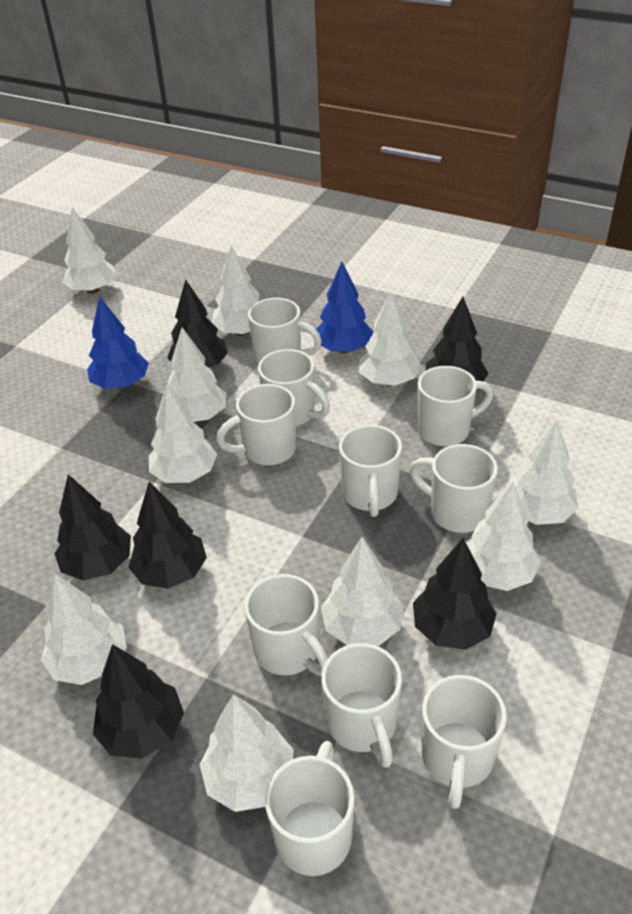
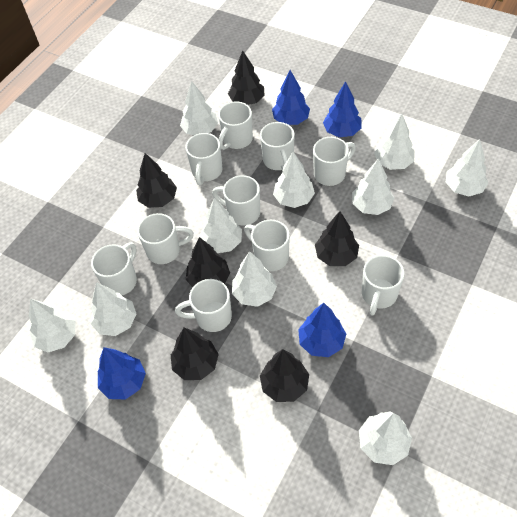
blue tree: 2 -> 4

